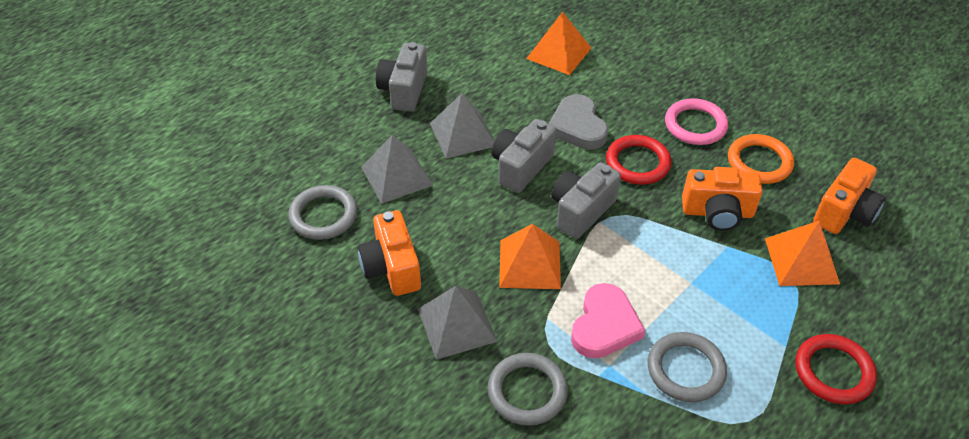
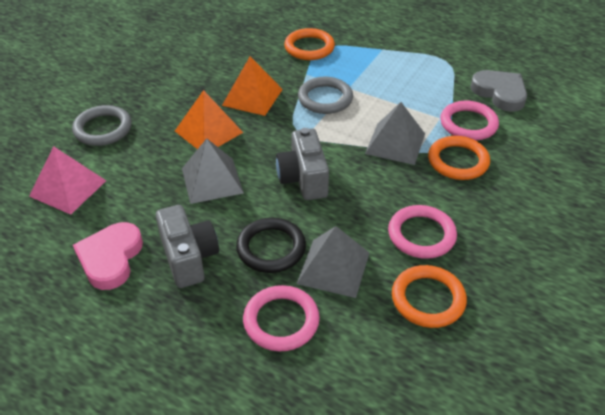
black ring: 0 -> 1
grey camera: 3 -> 2
grey ring: 3 -> 2
orange camera: 3 -> 0
orange pyramid: 3 -> 2
orange ring: 1 -> 3
pink pyramid: 0 -> 1
pink ring: 1 -> 3
red ring: 2 -> 0

